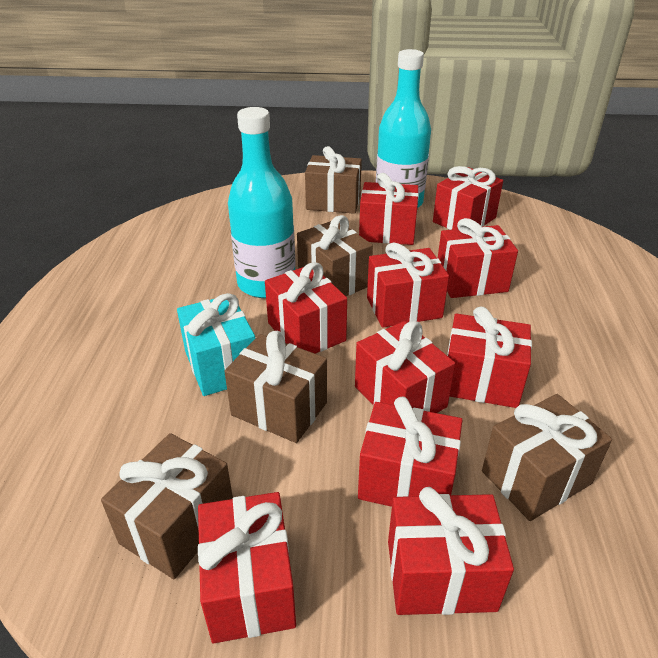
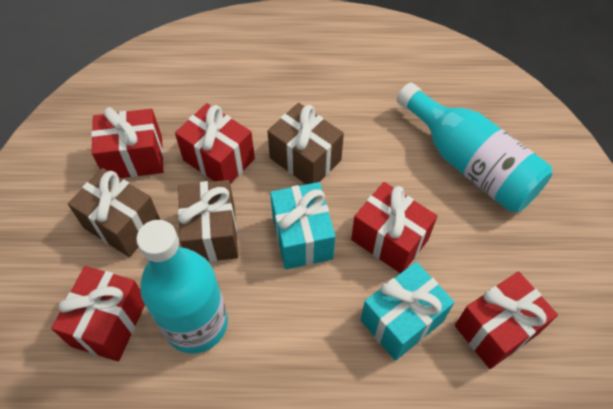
brown gift: 5 -> 3
red gift: 10 -> 5
turquoise gift: 1 -> 2

